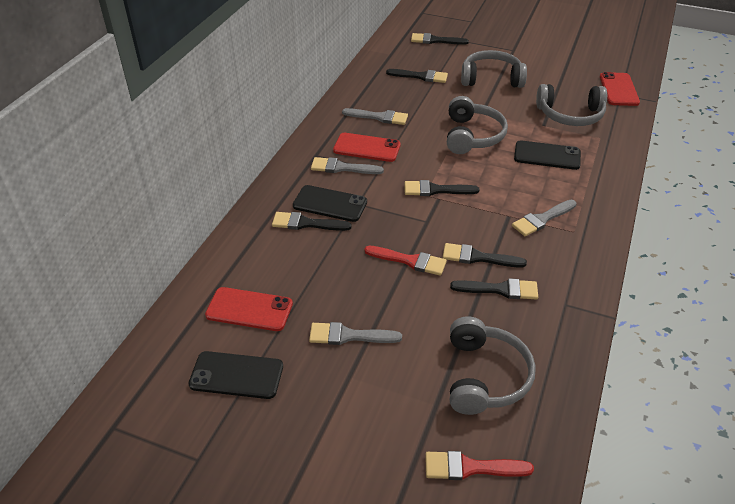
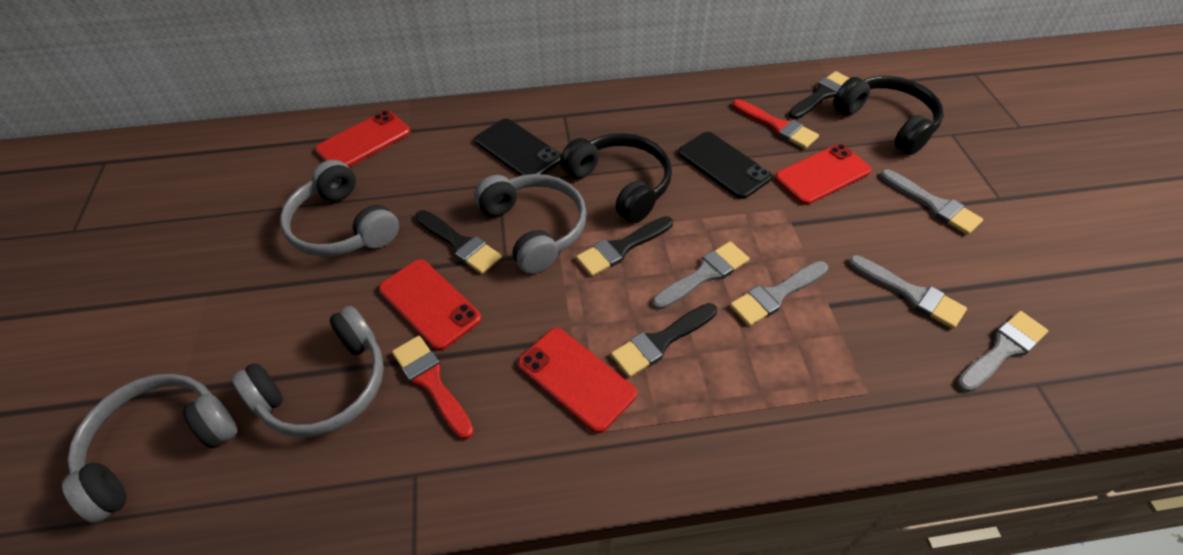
black brush: 6 -> 4
black headphones: 0 -> 2
black phone: 3 -> 2
grey brush: 4 -> 5
red phone: 3 -> 4

